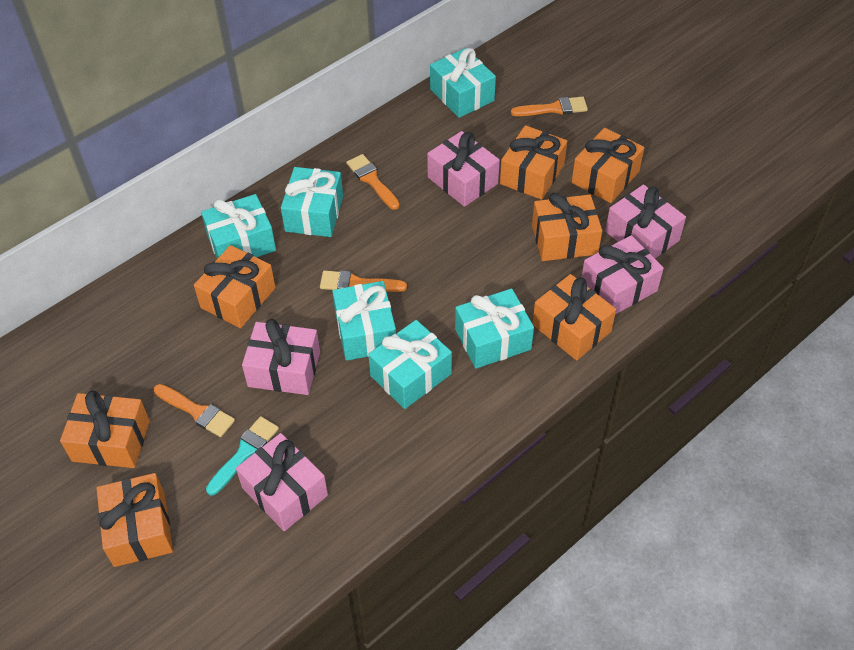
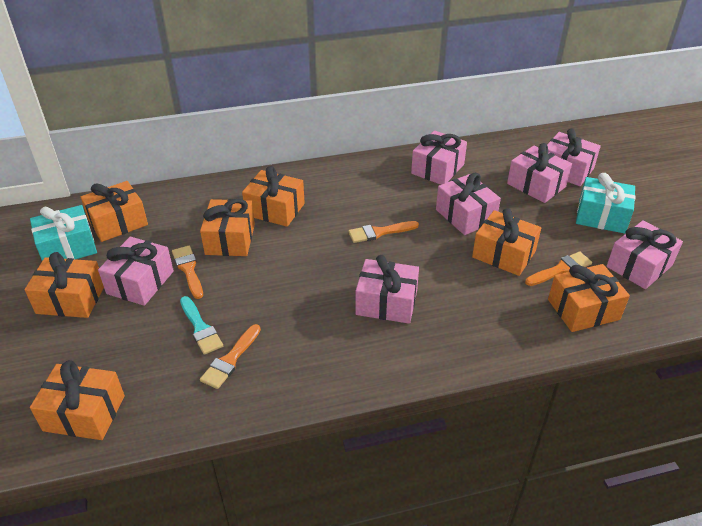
pink gift: 5 -> 7
turquoise gift: 6 -> 2

